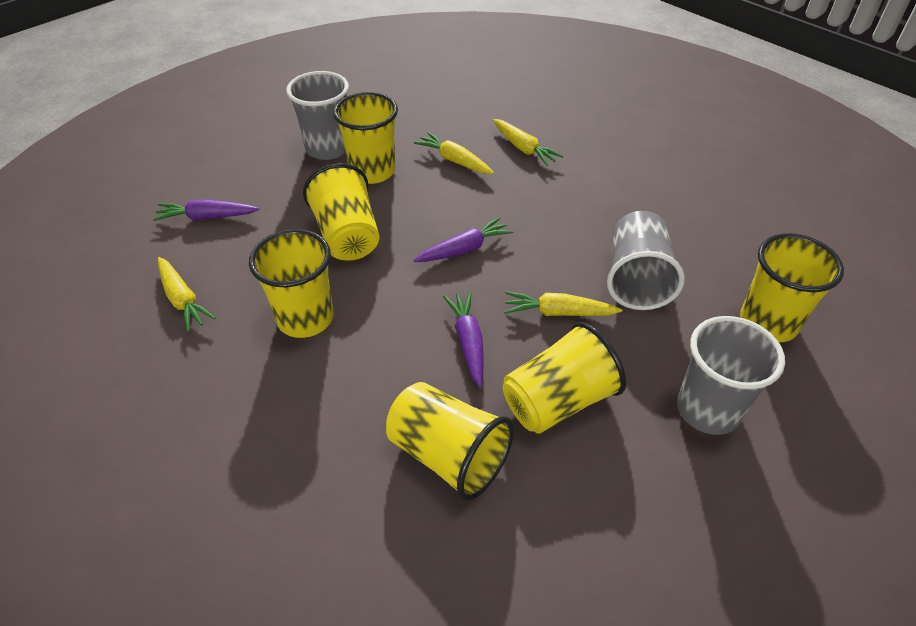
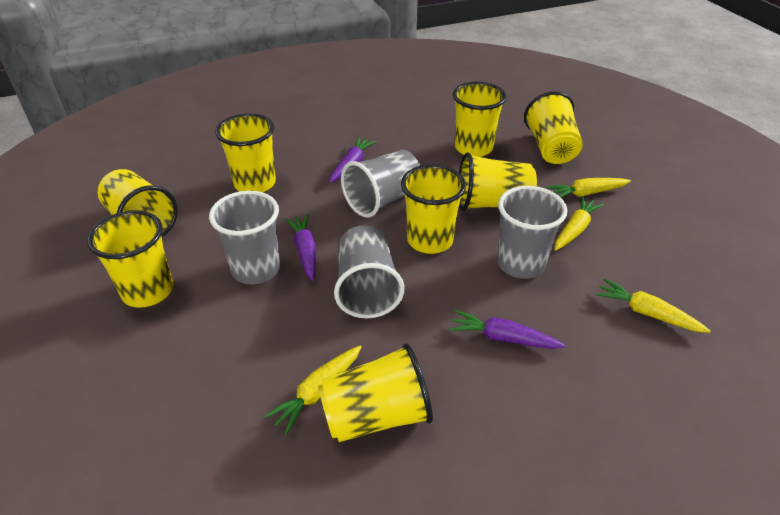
grey cup: 3 -> 4
yellow cup: 6 -> 8

